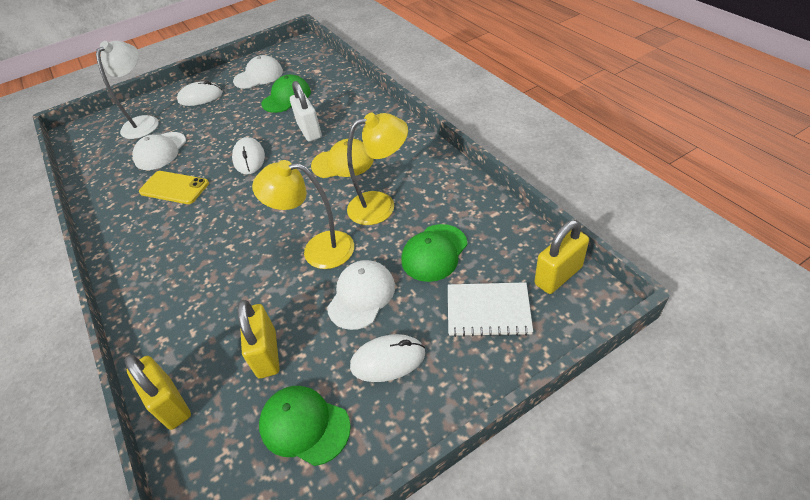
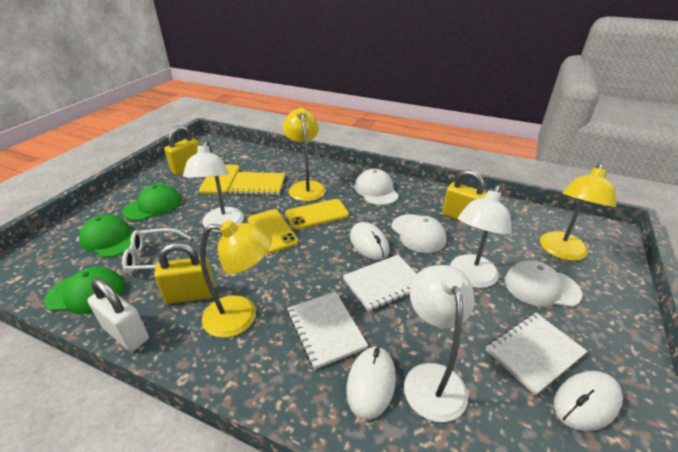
white glasses: 0 -> 1
white lamp: 1 -> 3
white notebook: 1 -> 3
yellow cap: 1 -> 0
yellow lamp: 2 -> 3
yellow notebook: 0 -> 1
yellow phone: 1 -> 3

